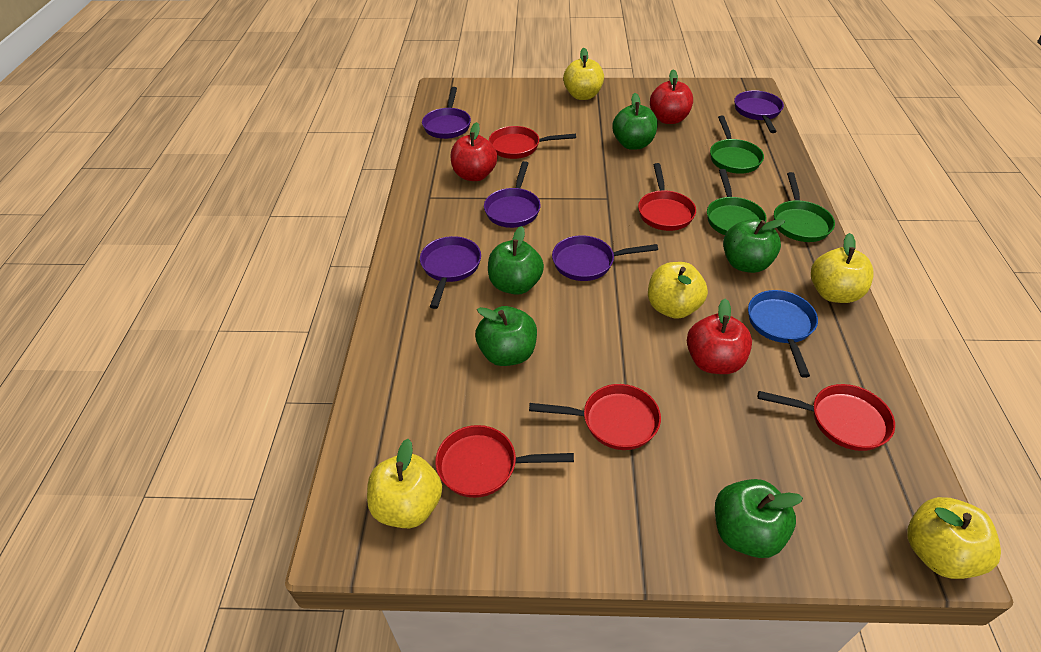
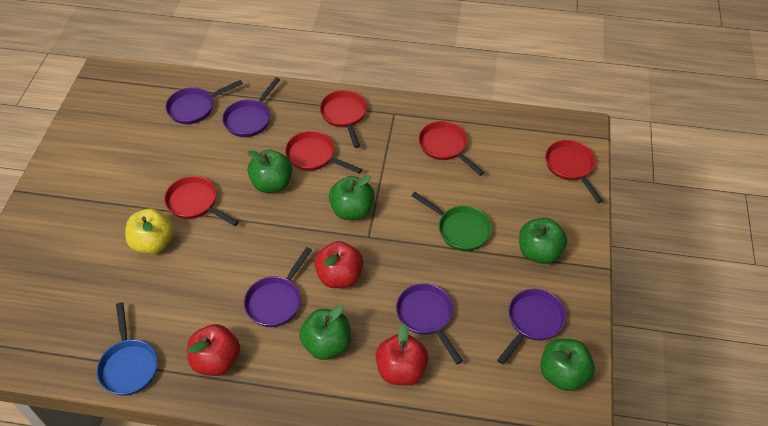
green pan: 3 -> 1
yellow apple: 5 -> 1

